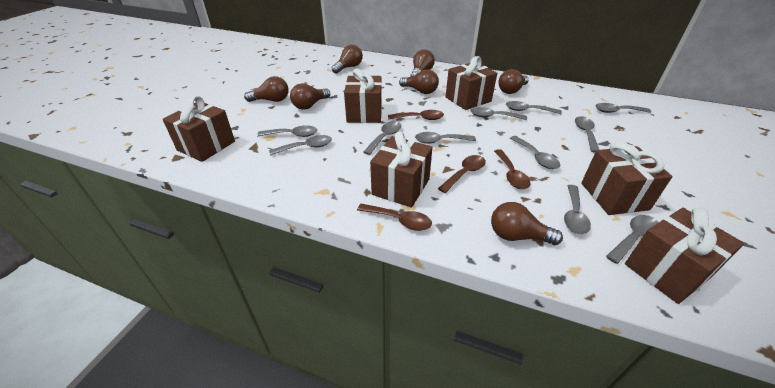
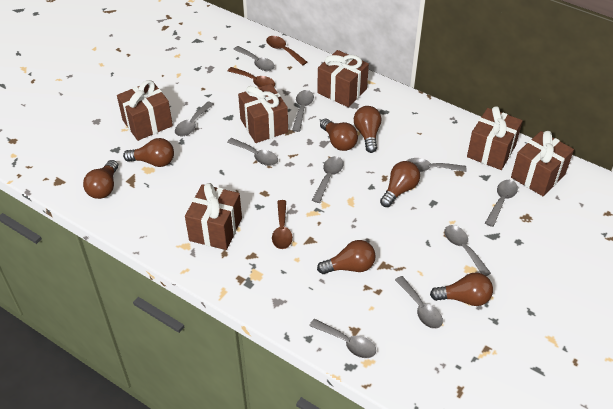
brown spoon: 4 -> 3
grey spoon: 11 -> 10

